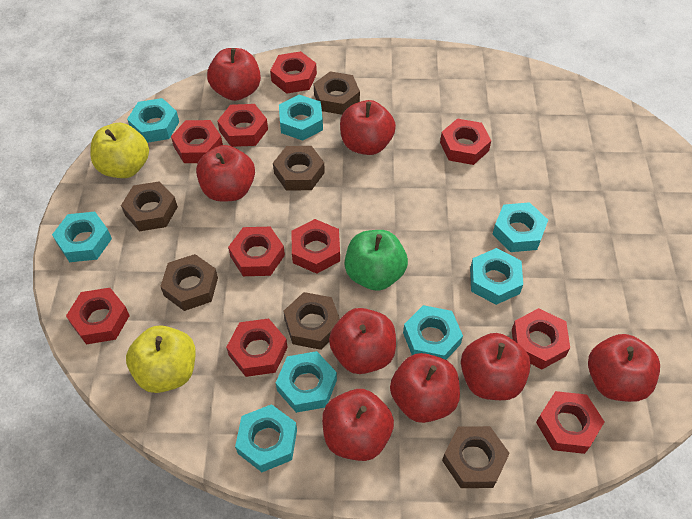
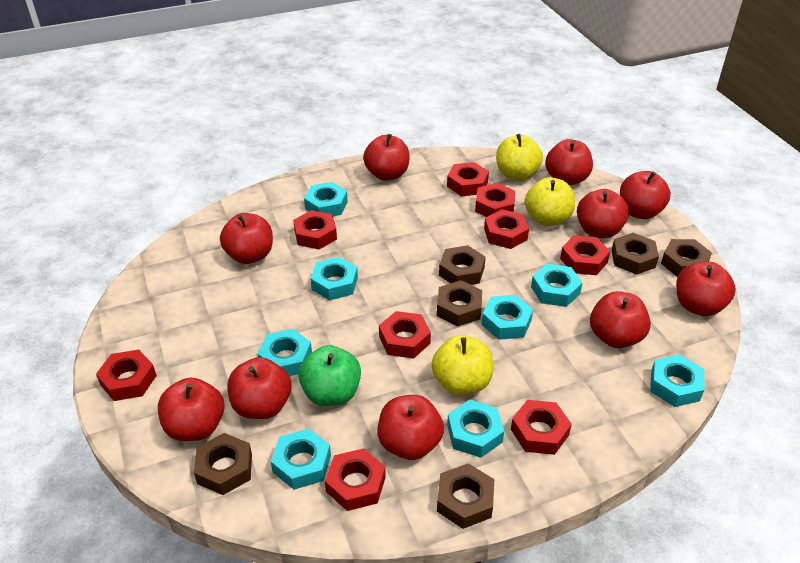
red apple: 8 -> 10
red nut: 10 -> 9
yellow apple: 2 -> 3

